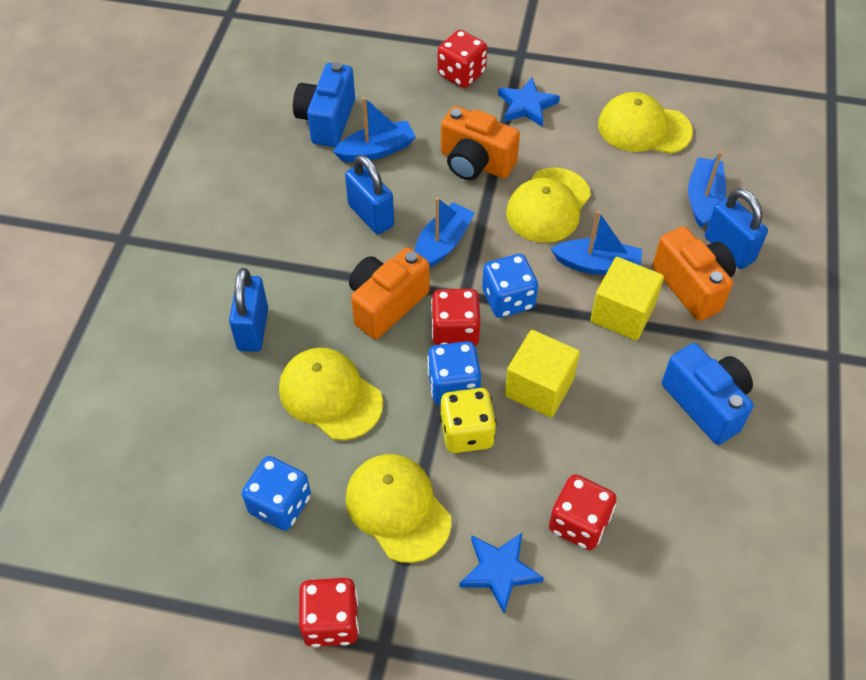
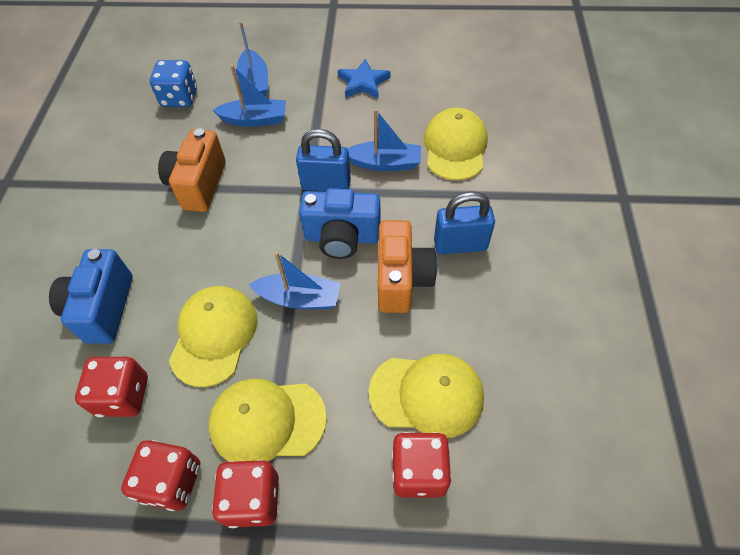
blue dice: 3 -> 1
blue padlock: 3 -> 2
blue star: 2 -> 1
orange camera: 3 -> 2
yellow cube: 2 -> 0
yellow dice: 1 -> 0

